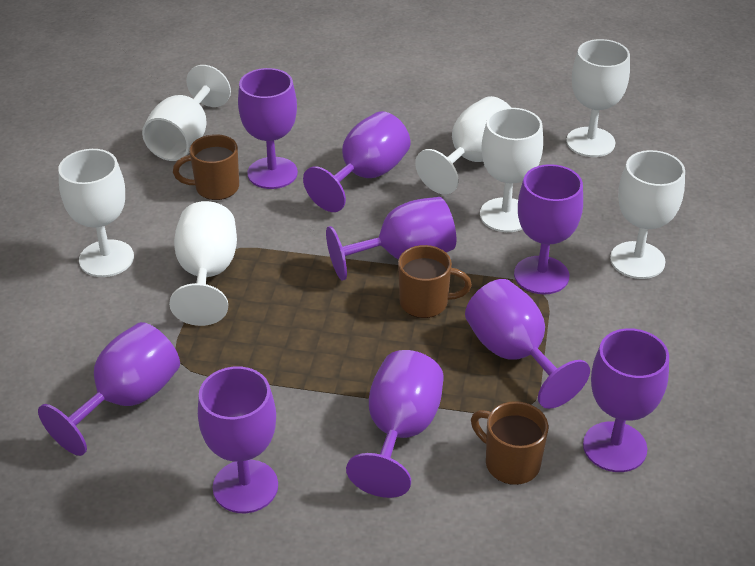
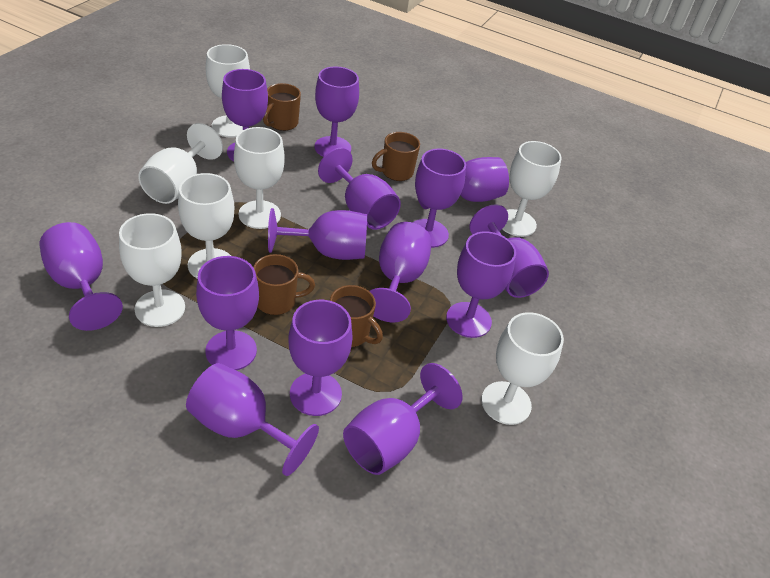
brown mug: 3 -> 4
purple goblet: 9 -> 14

